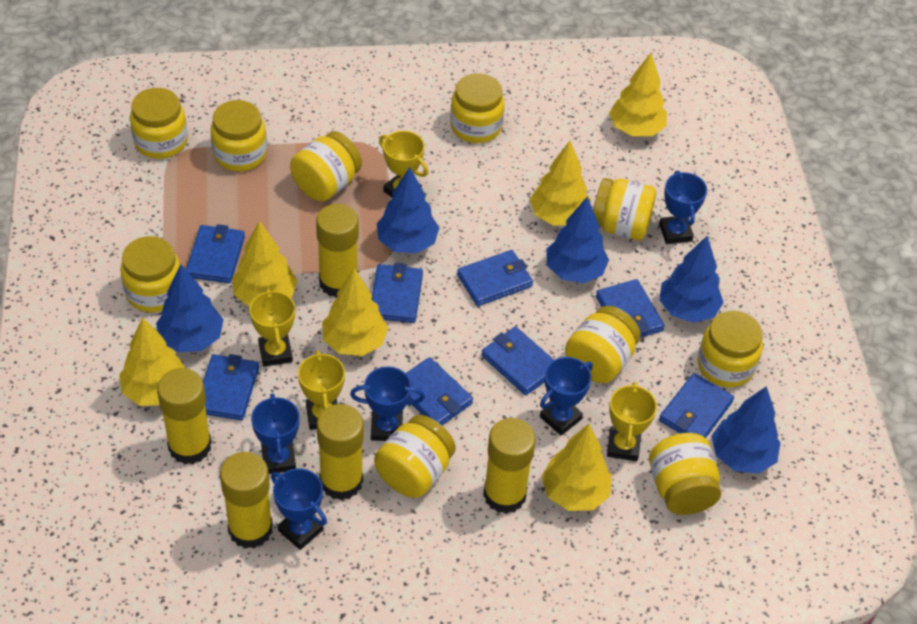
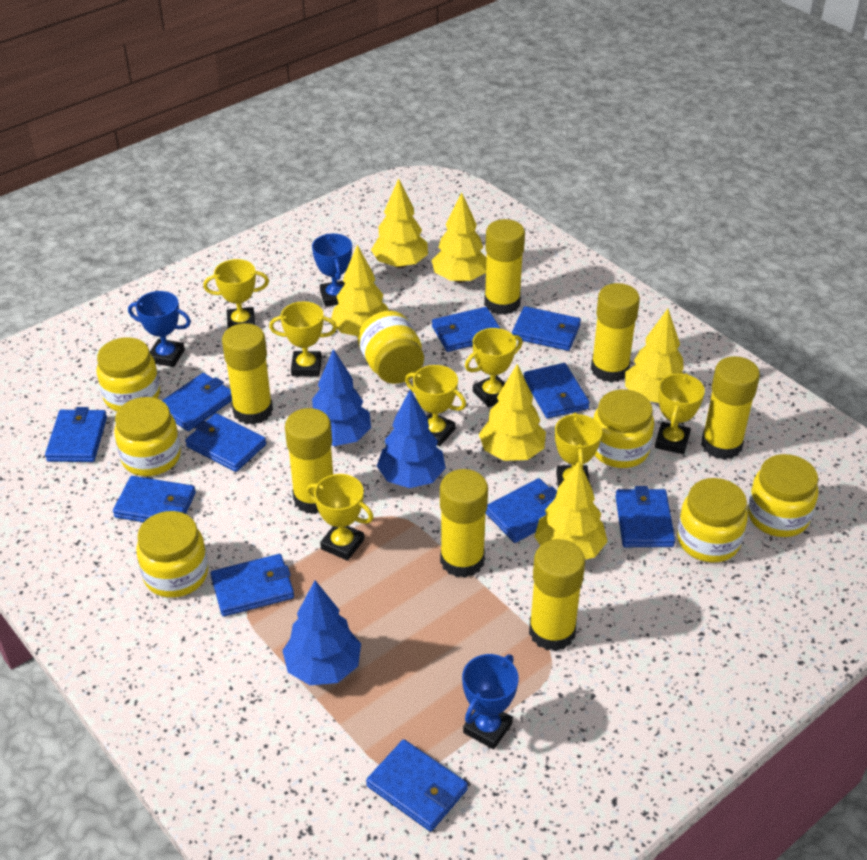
blue tree: 5 -> 3
blue trophy: 5 -> 3
blue wallet: 8 -> 11
yellow glue stick: 5 -> 7
yellow jar: 10 -> 7
yellow trophy: 4 -> 7

